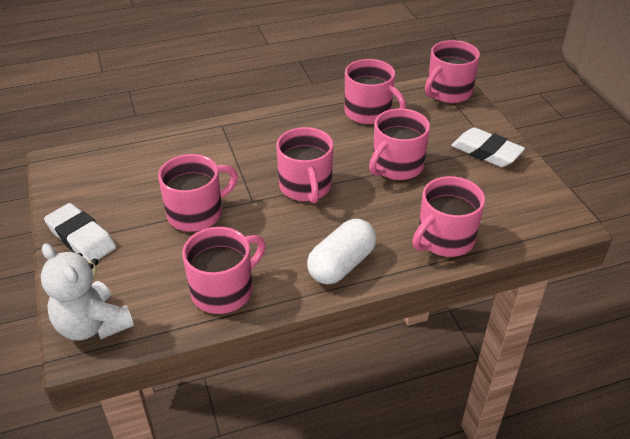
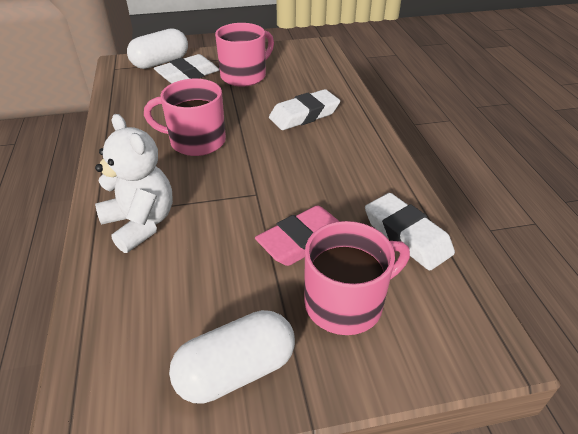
pink eraser: 0 -> 1
pink mug: 7 -> 3
white capsule: 1 -> 2
white eraser: 2 -> 3

